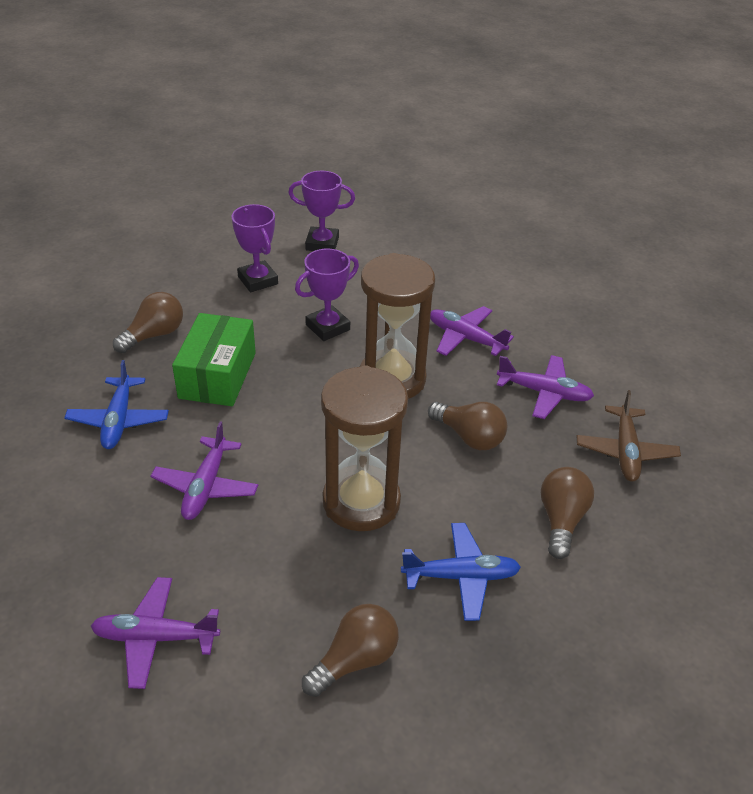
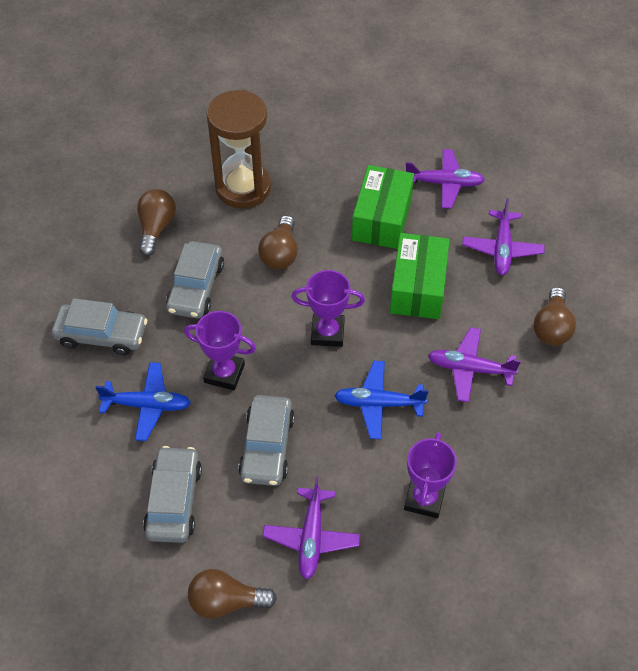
brown hourglass: 2 -> 1
brown plane: 1 -> 0
green box: 1 -> 2
grey car: 0 -> 4

